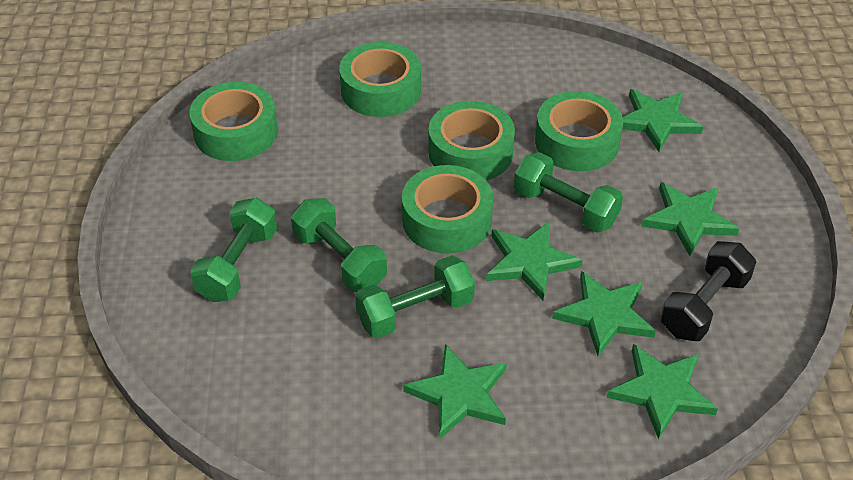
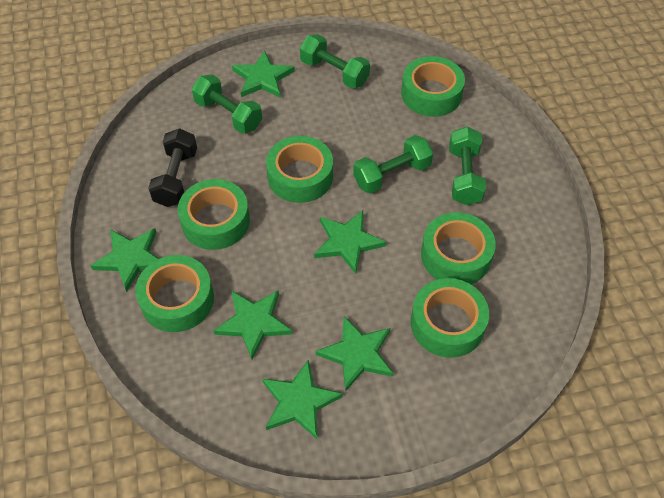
green tape: 5 -> 6

